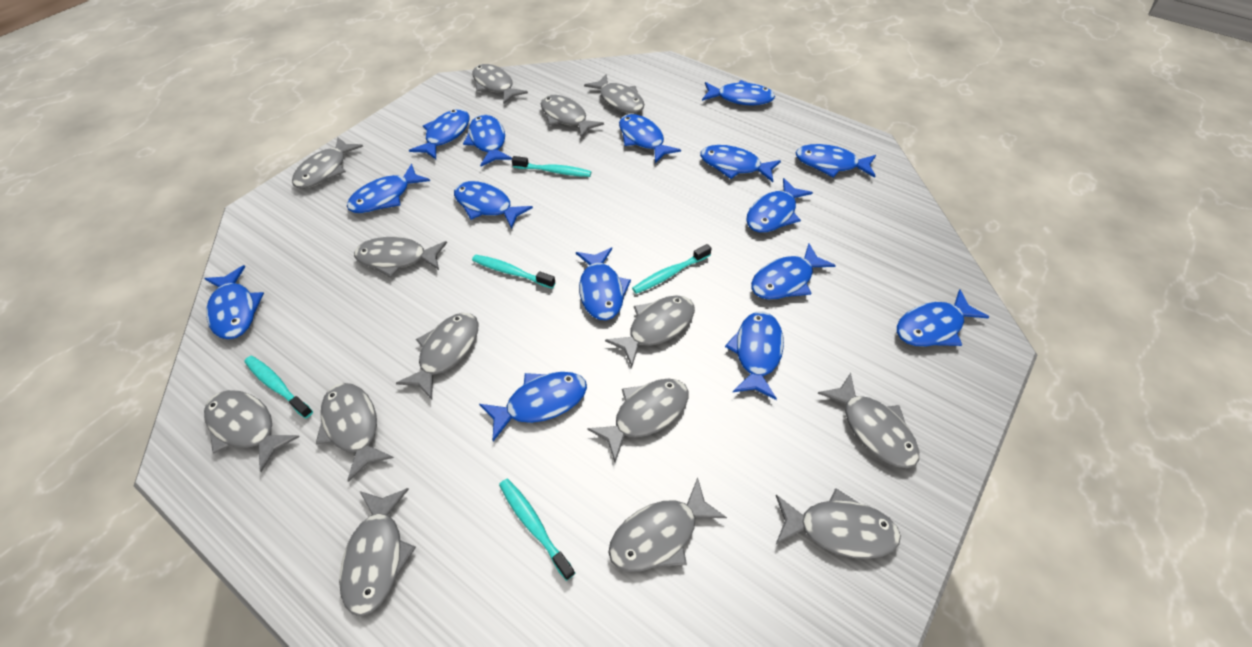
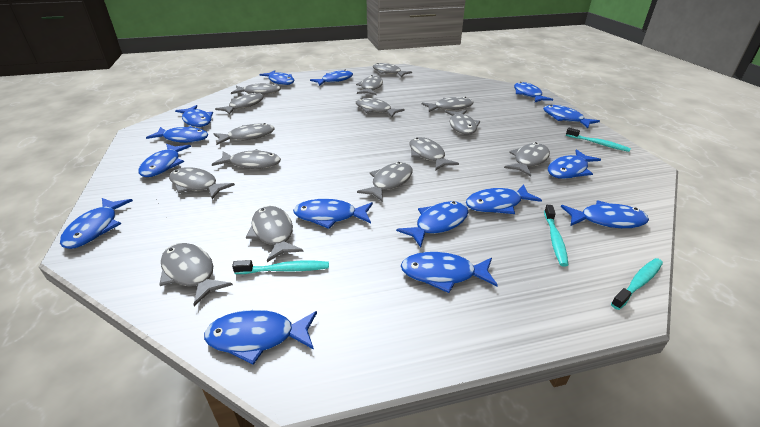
grey fish: 14 -> 15
turquoise toothbrush: 5 -> 4

